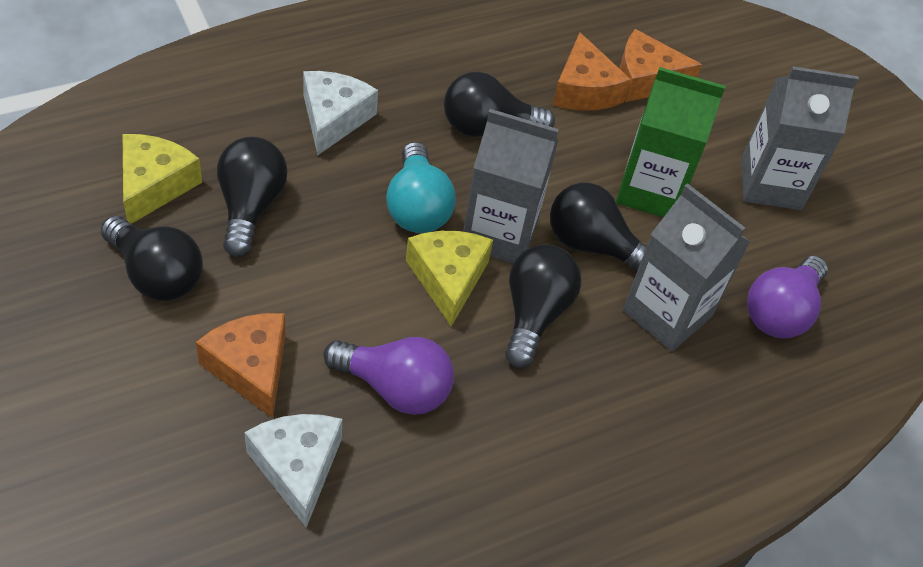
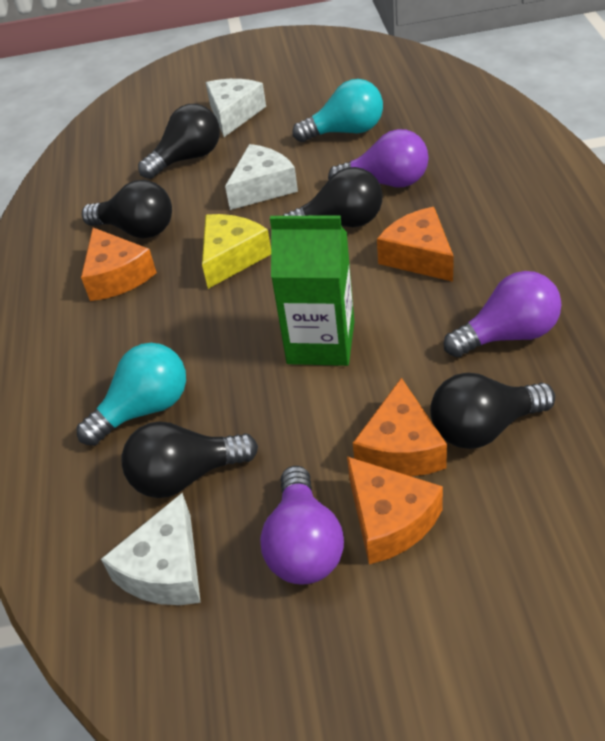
grey carton: 3 -> 0
orange cheese: 3 -> 4
purple light bulb: 2 -> 3
turquoise light bulb: 1 -> 2
white cheese: 2 -> 3
yellow cheese: 2 -> 1

